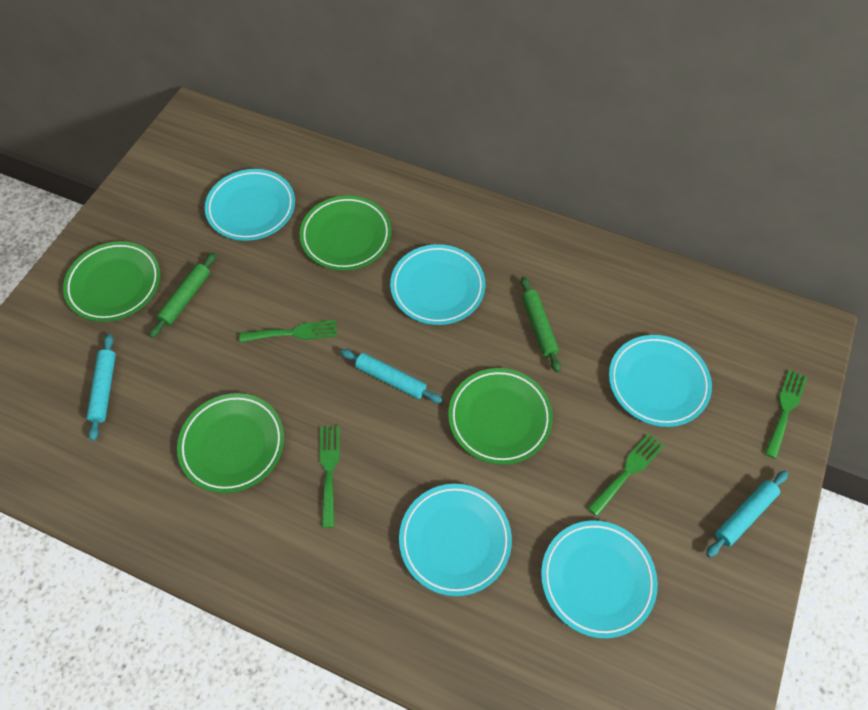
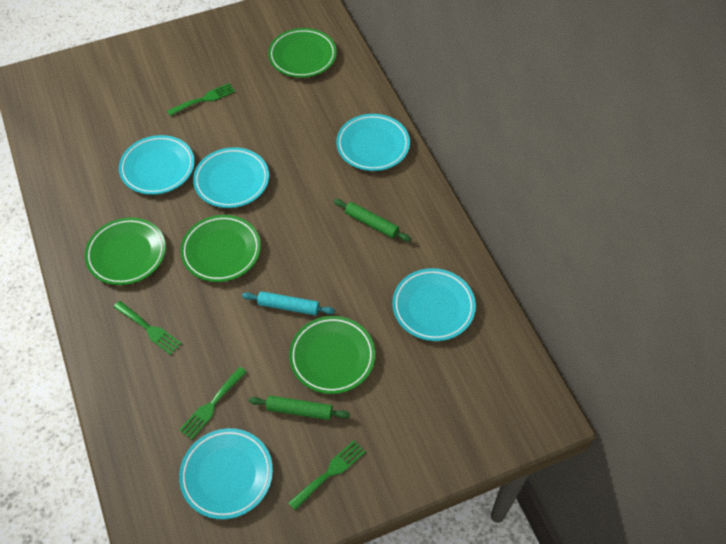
turquoise rolling pin: 3 -> 1

